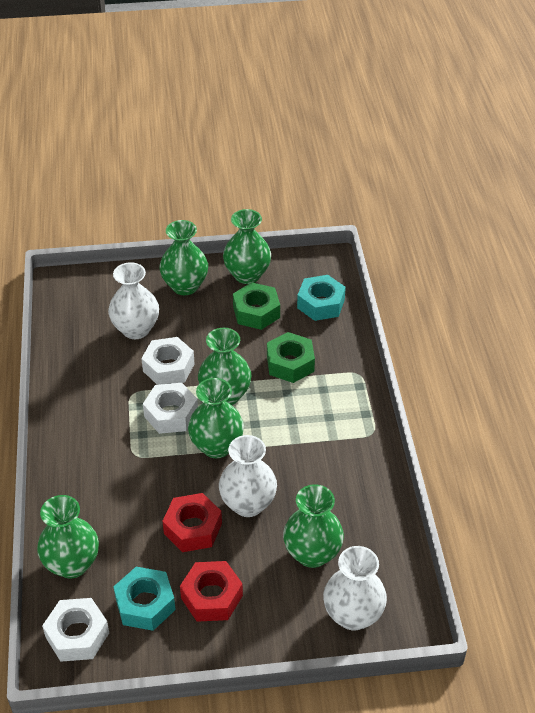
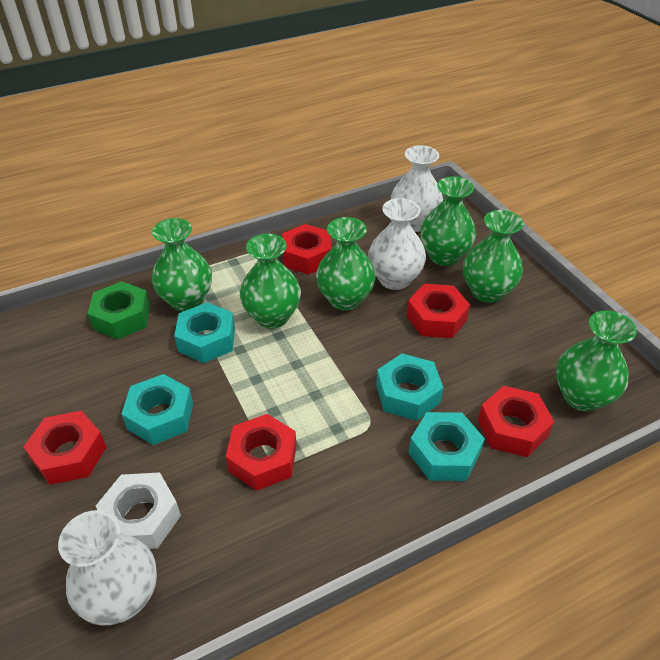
green nut: 2 -> 1
red nut: 2 -> 5
turquoise nut: 2 -> 4
white nut: 3 -> 1

